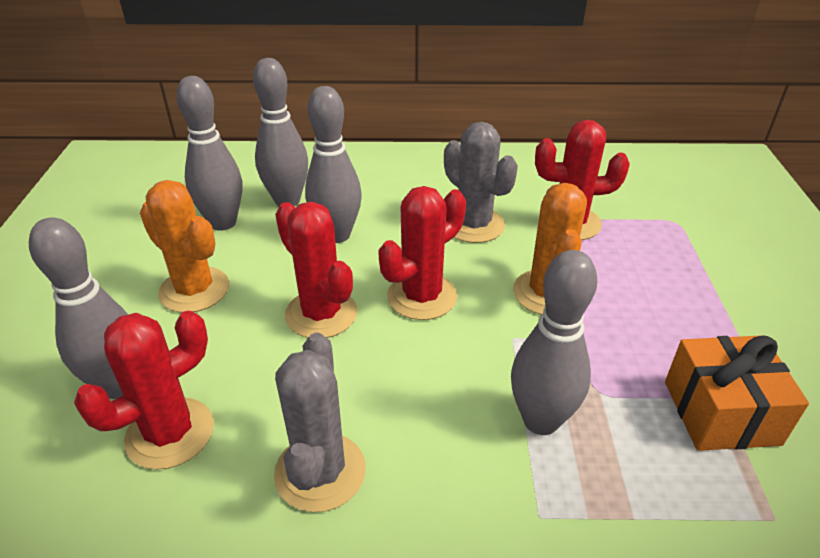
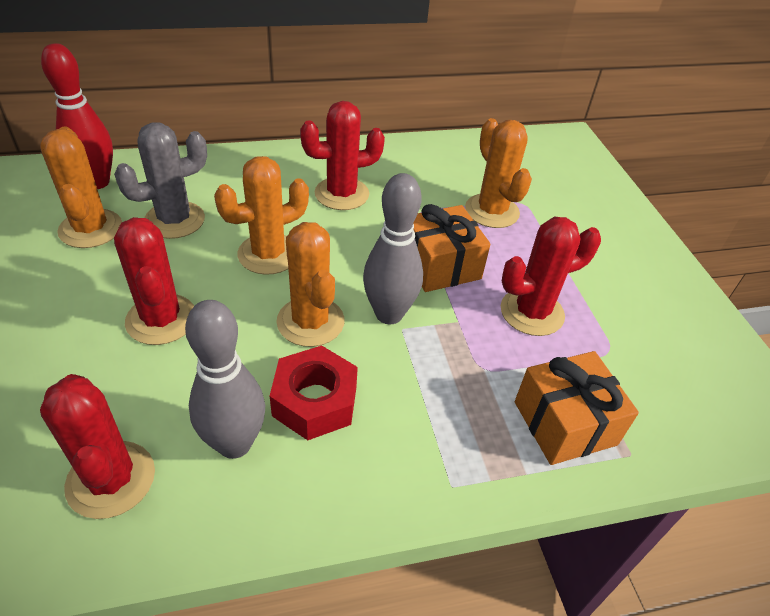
grey bowling pin: 5 -> 2
grey cactus: 2 -> 1
orange cactus: 2 -> 4
orange gift: 1 -> 2
red bowling pin: 0 -> 1
red nut: 0 -> 1

